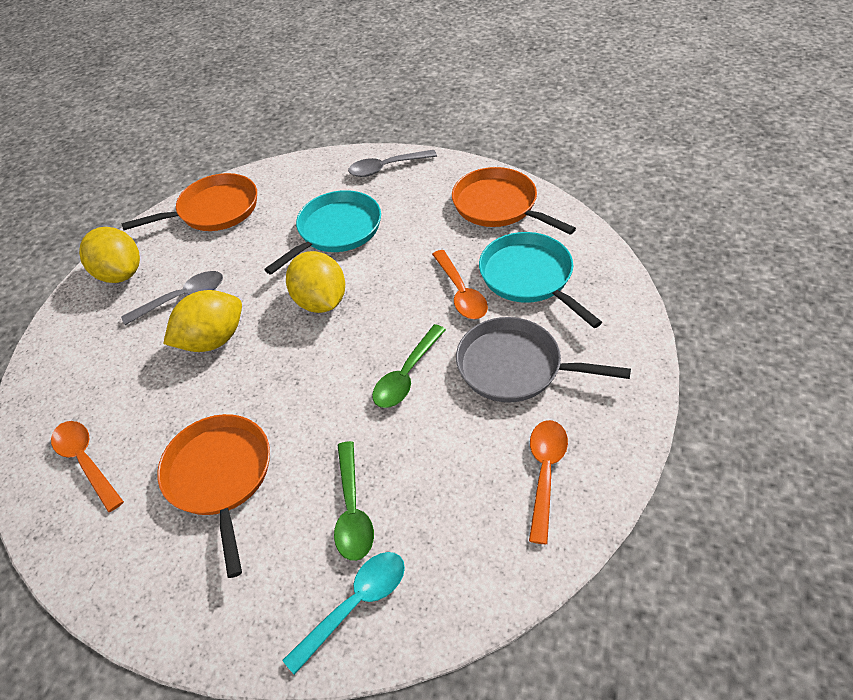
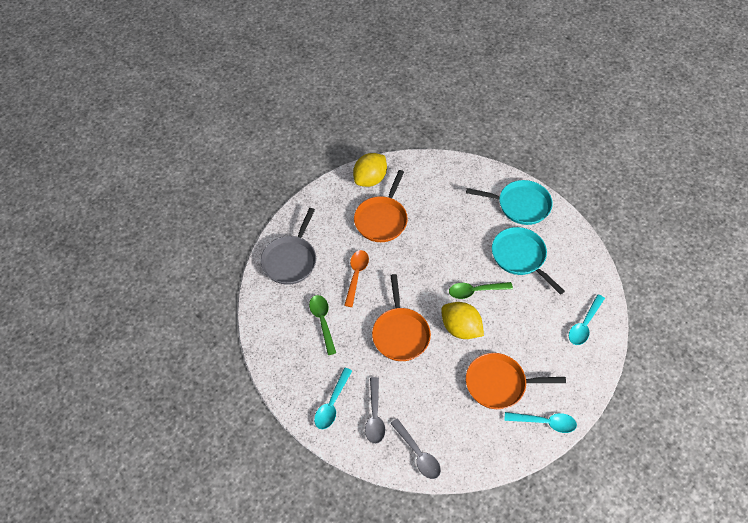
orange spoon: 3 -> 1
turquoise spoon: 1 -> 3
yellow lemon: 3 -> 2

